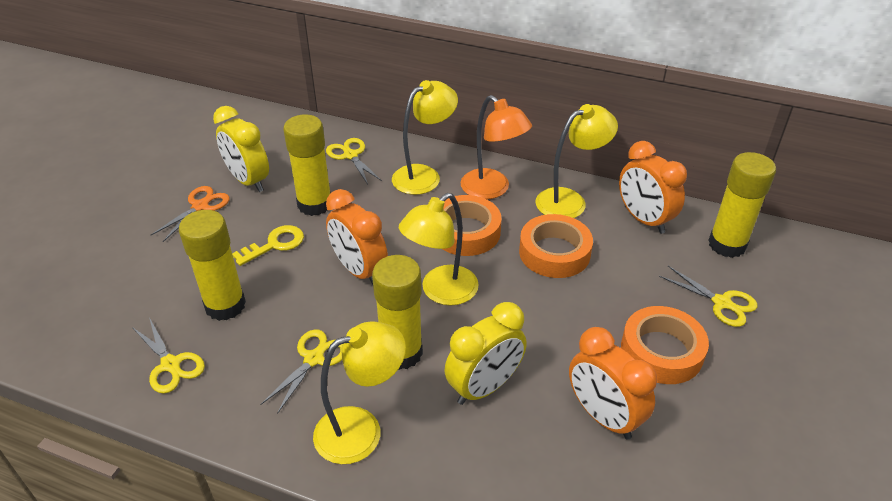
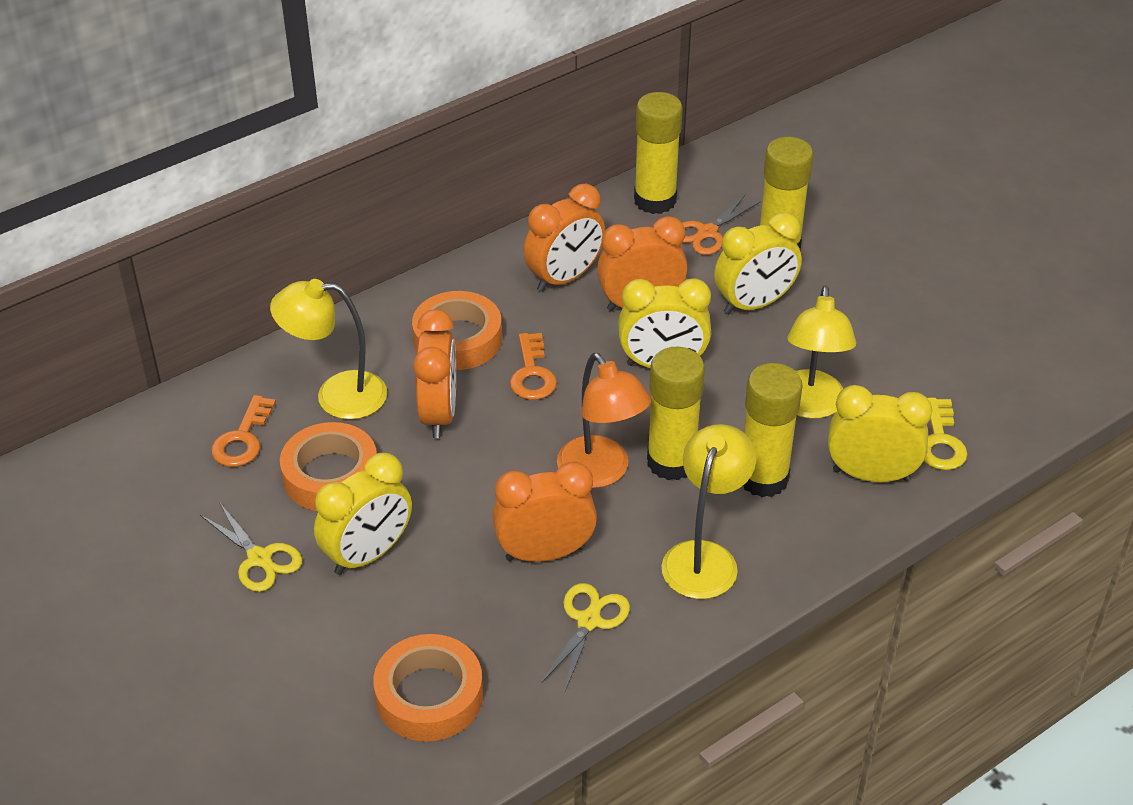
orange clock: 3 -> 4
orange key: 0 -> 2
yellow clock: 2 -> 4
yellow lamp: 4 -> 3
yellow scissors: 4 -> 2

